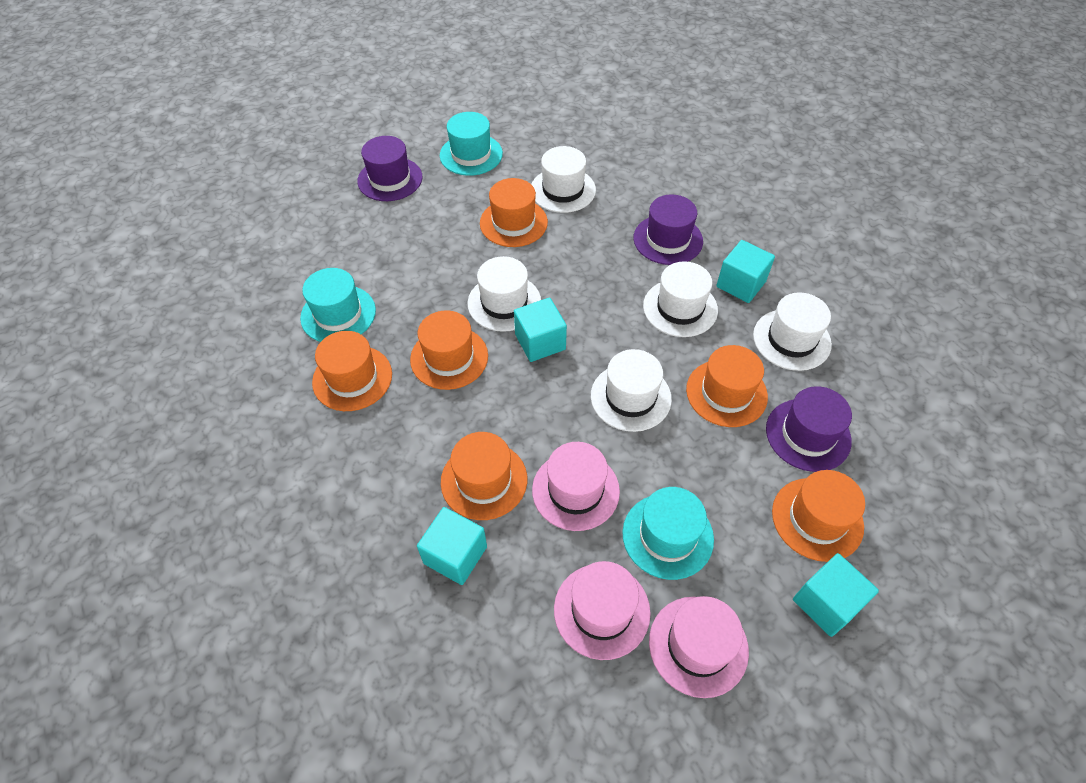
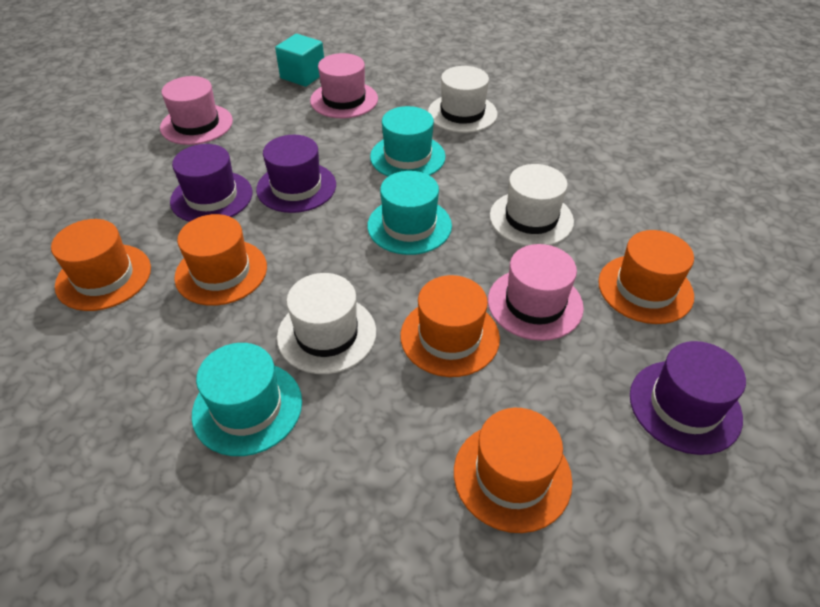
orange hat: 6 -> 5
turquoise cube: 4 -> 1
white hat: 5 -> 3

